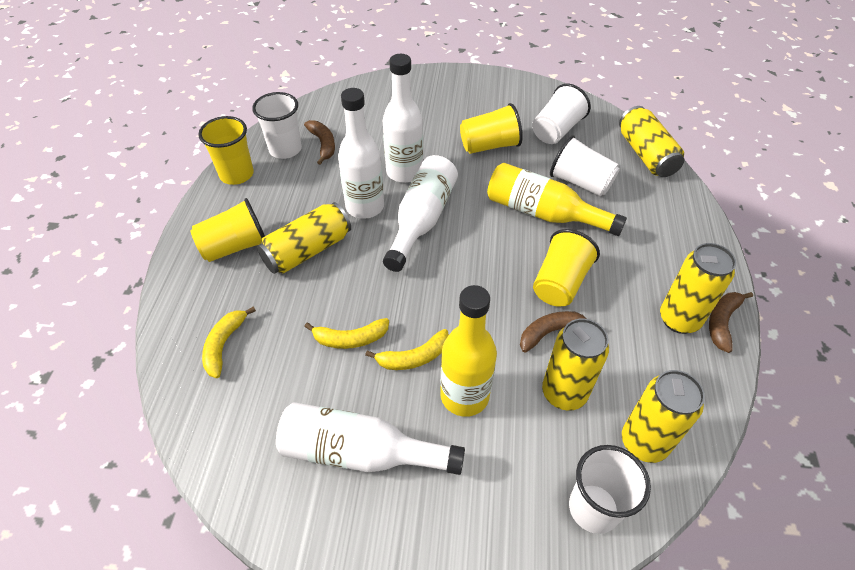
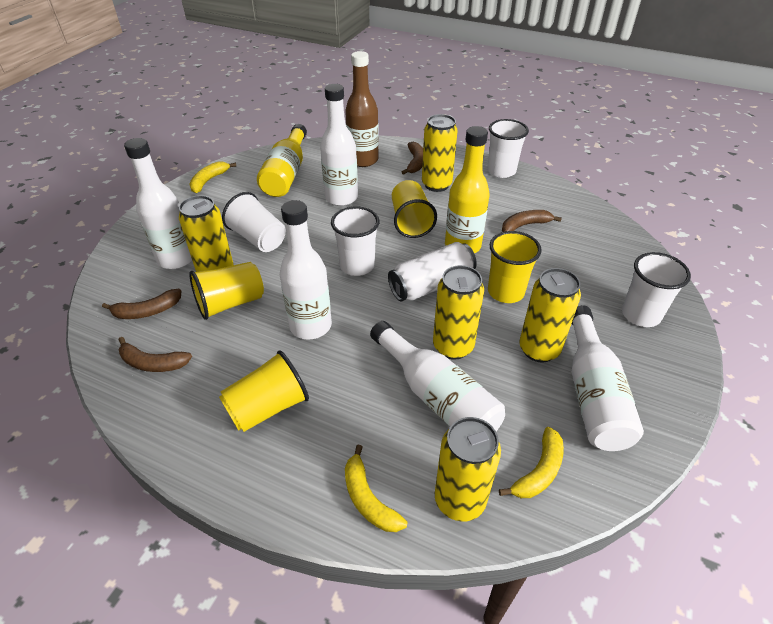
brown banana: 3 -> 4
brown bottle: 0 -> 1
white bottle: 4 -> 5
white can: 0 -> 1

